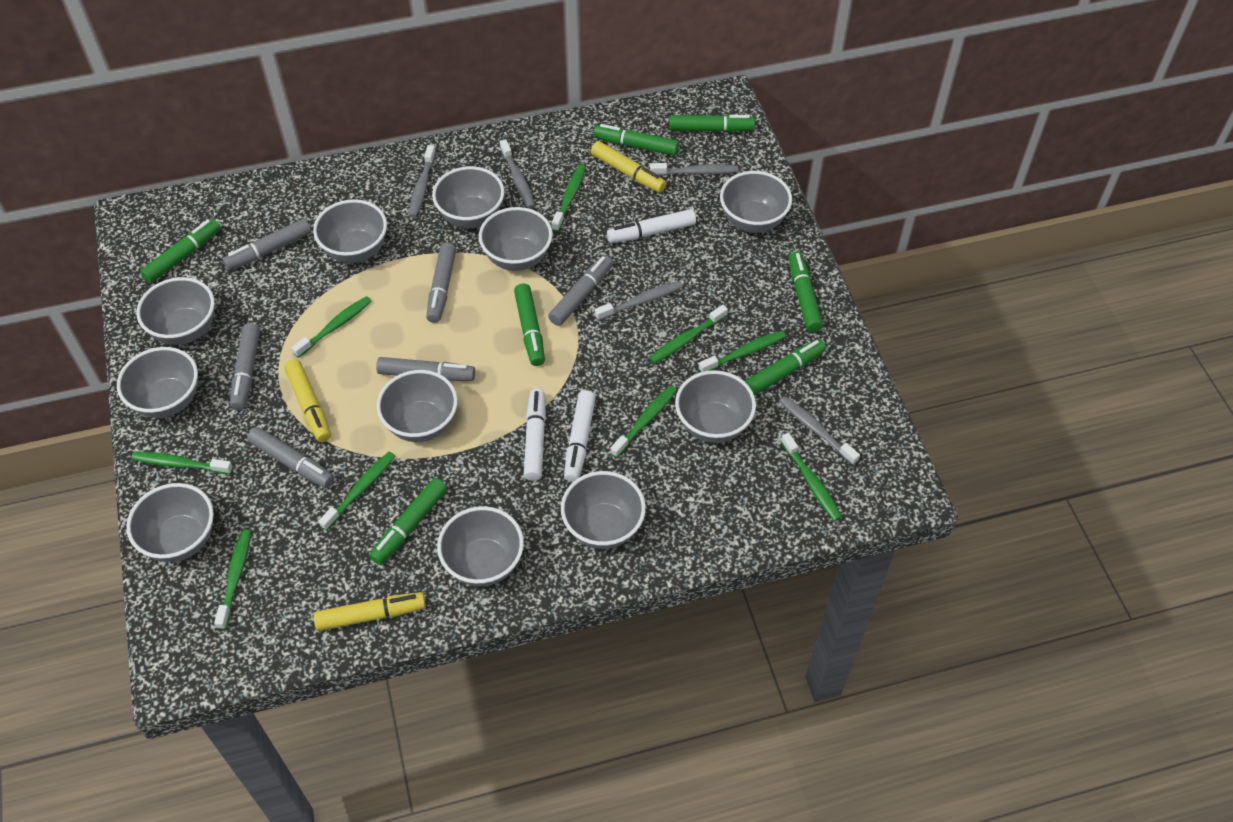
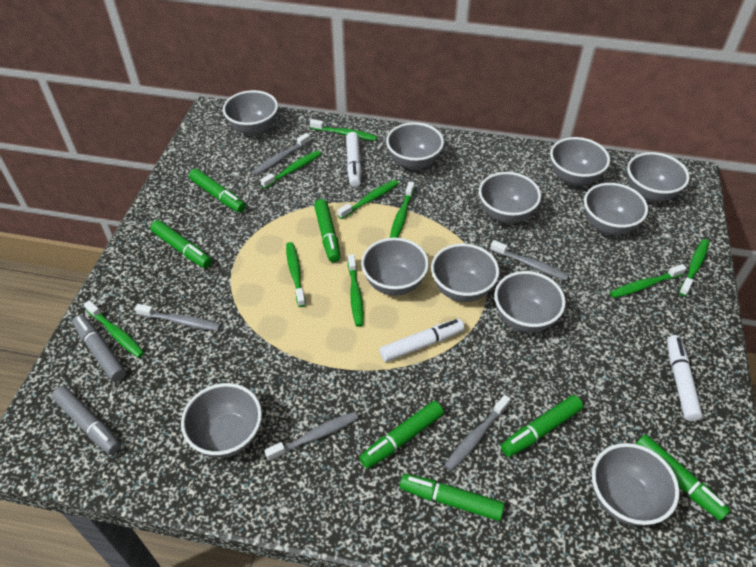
grey marker: 6 -> 2
yellow marker: 3 -> 0

